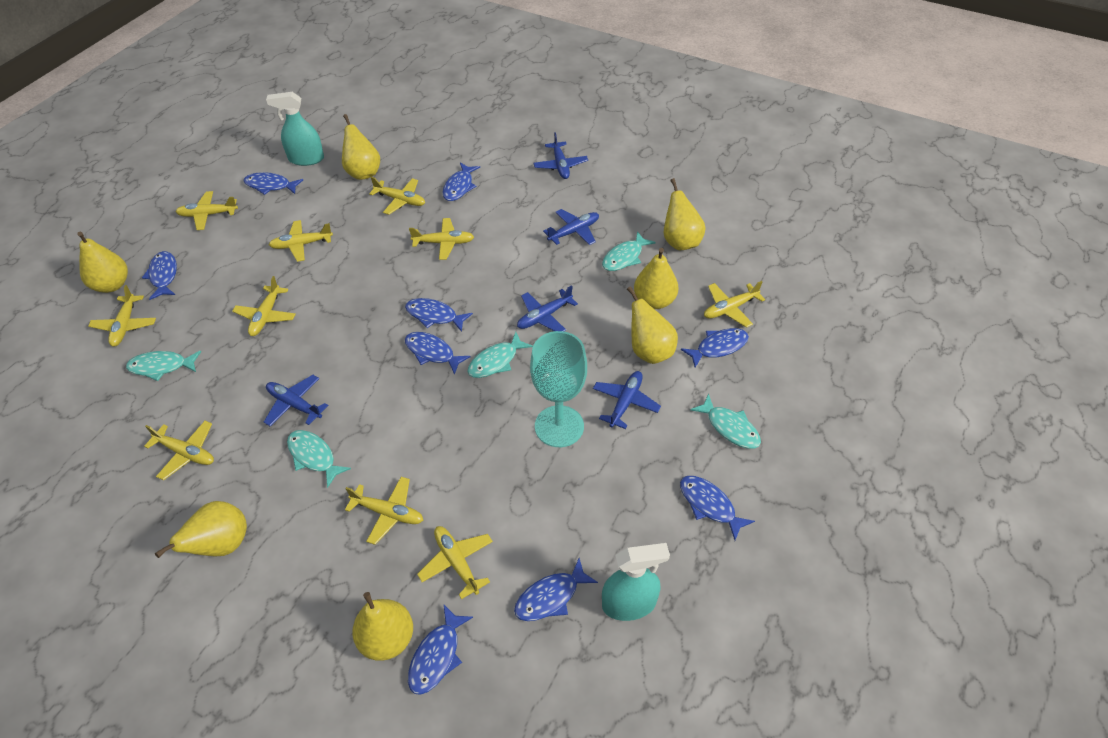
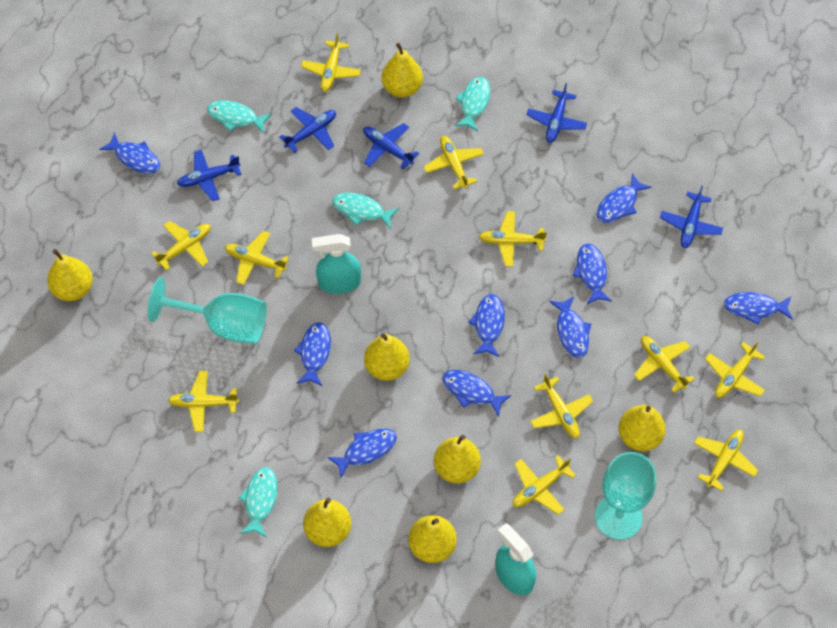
turquoise fish: 5 -> 4
turquoise goblet: 1 -> 2
yellow plane: 10 -> 11

